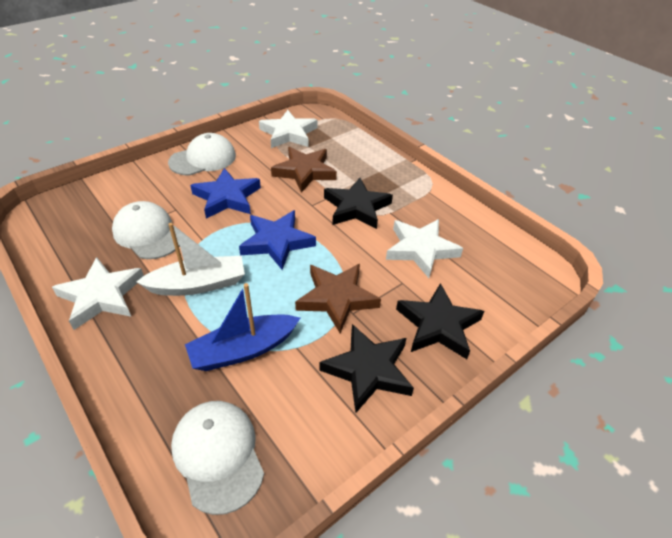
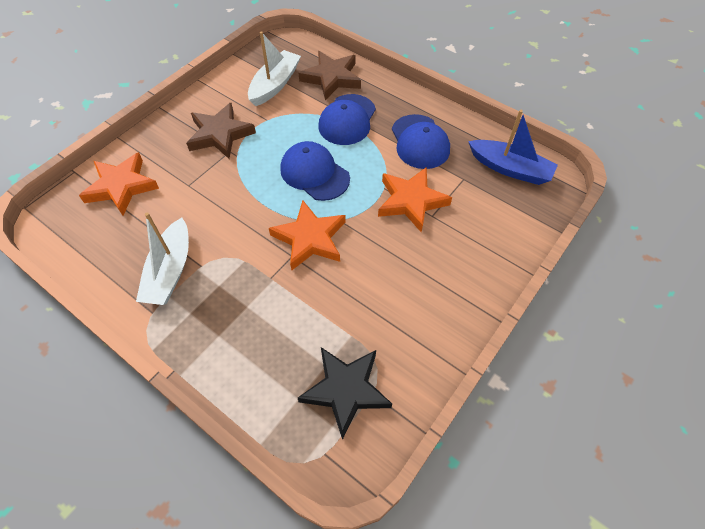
black star: 3 -> 1
blue cap: 0 -> 3
blue star: 2 -> 0
orange star: 0 -> 3
white boat: 1 -> 2
white cap: 3 -> 0
white star: 3 -> 0

